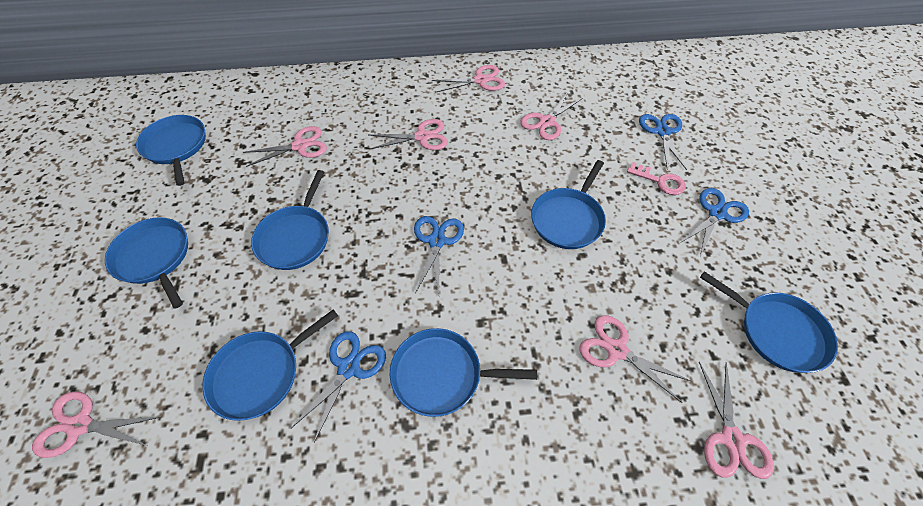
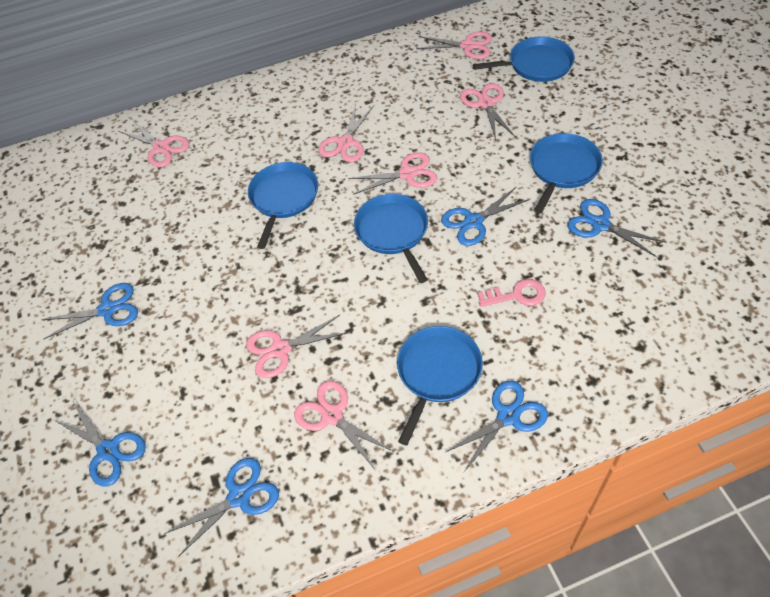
blue pan: 7 -> 5
blue scissors: 4 -> 6

